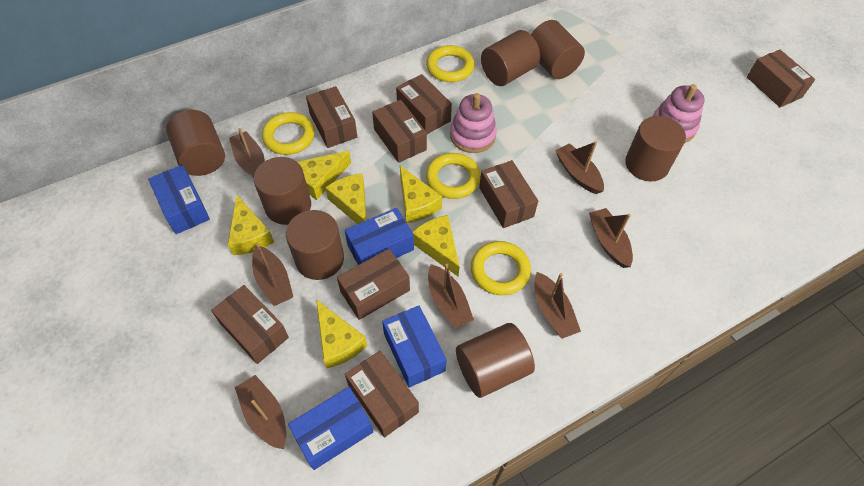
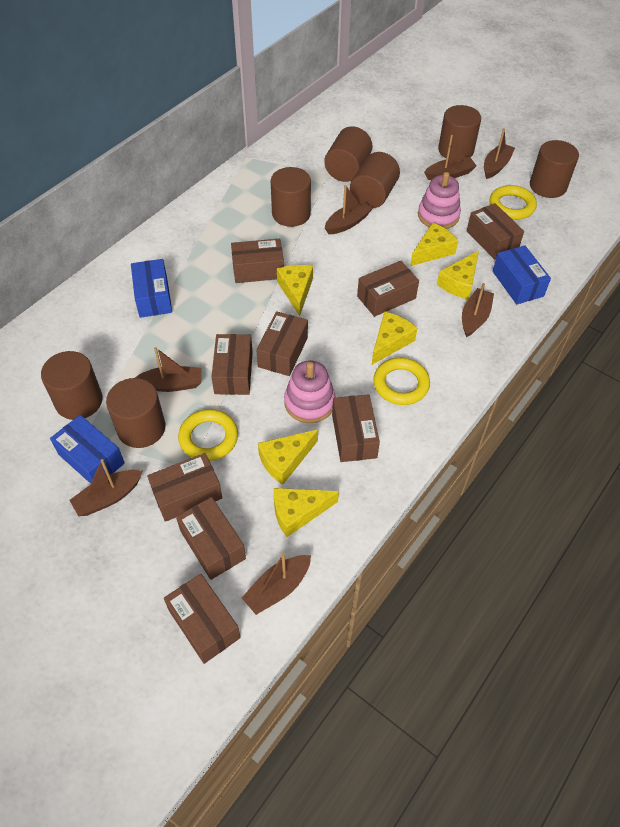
blue box: 4 -> 3
brown box: 8 -> 9
yellow ring: 4 -> 3

